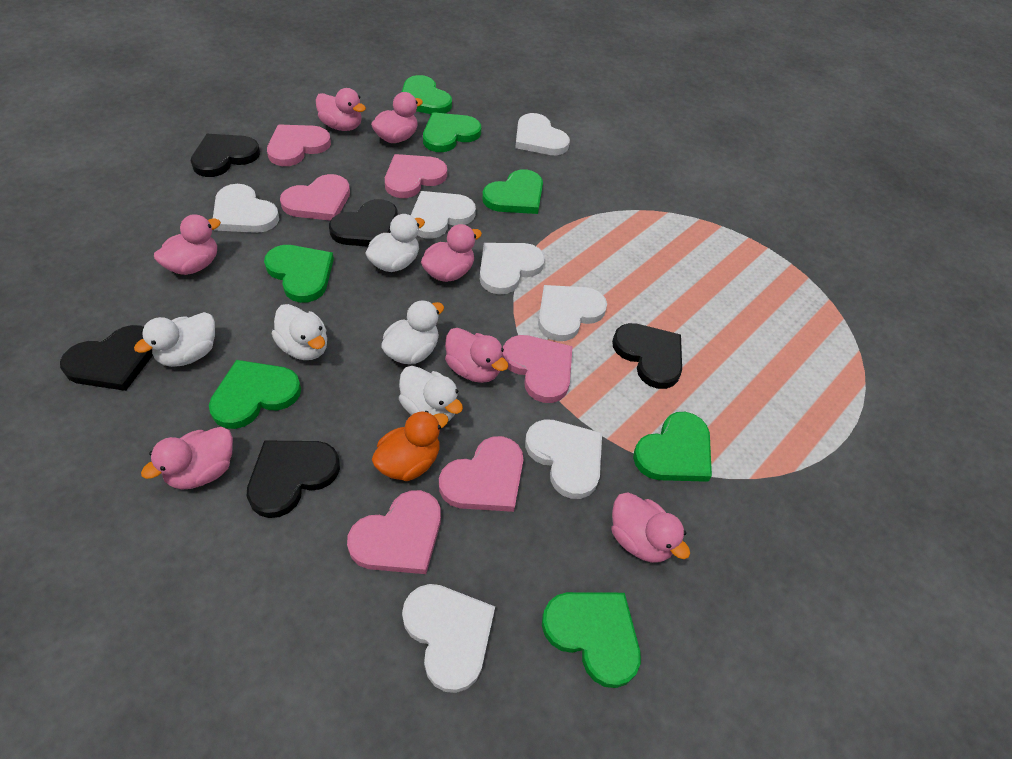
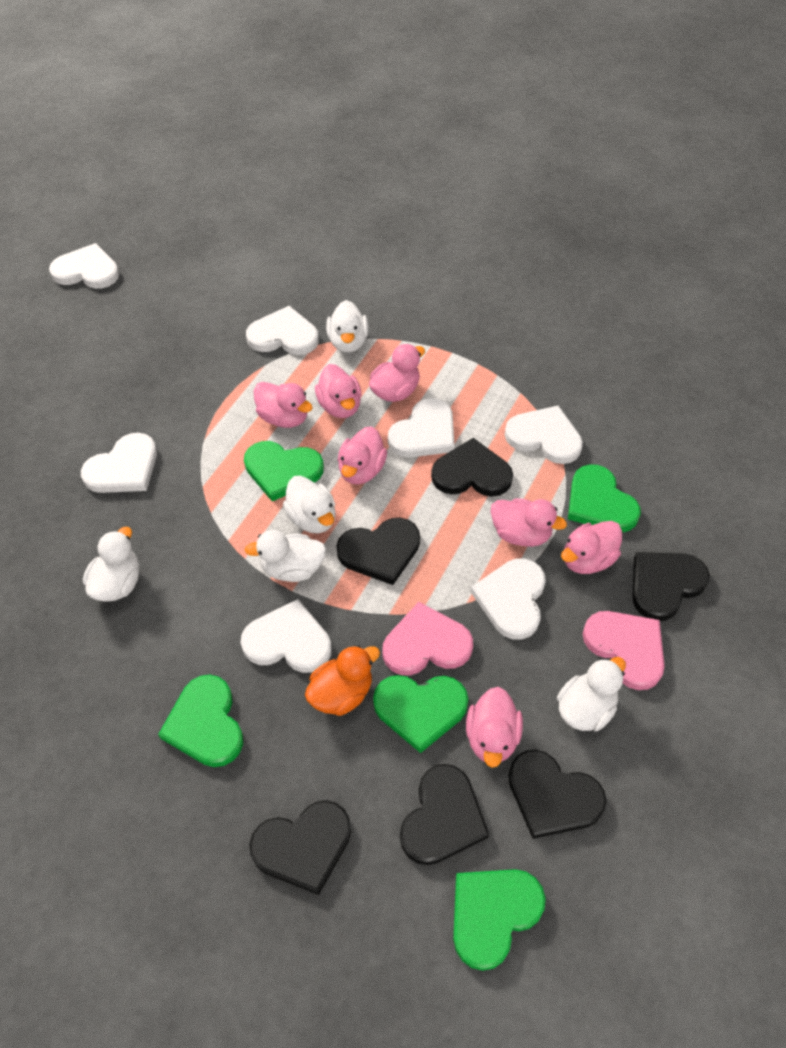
black heart: 5 -> 6
green heart: 7 -> 5
pink heart: 6 -> 2

